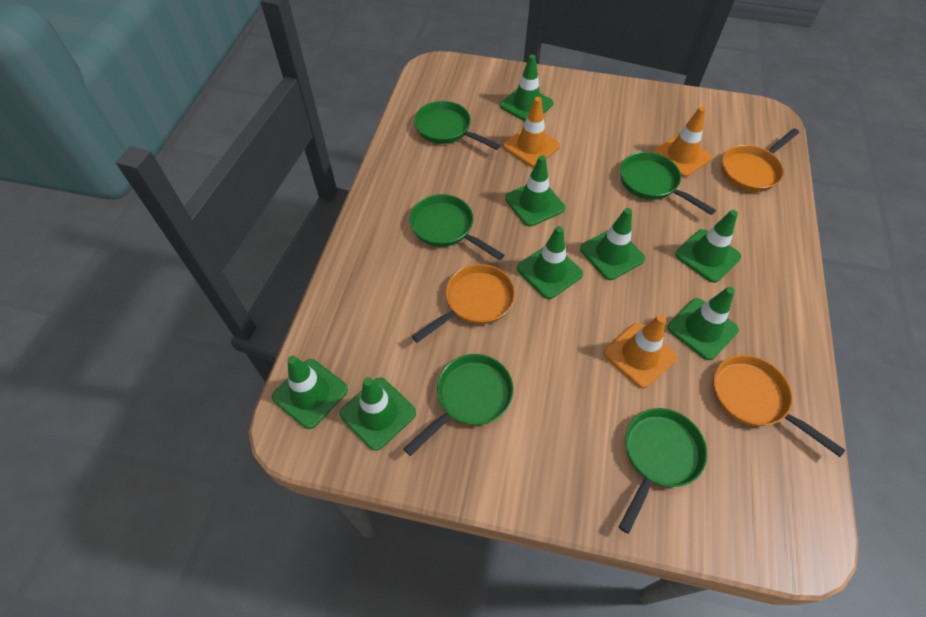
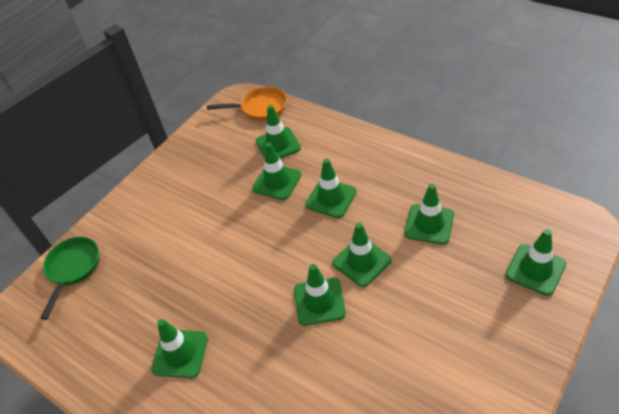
green pan: 5 -> 1
orange pan: 3 -> 1
orange traffic cone: 3 -> 0

